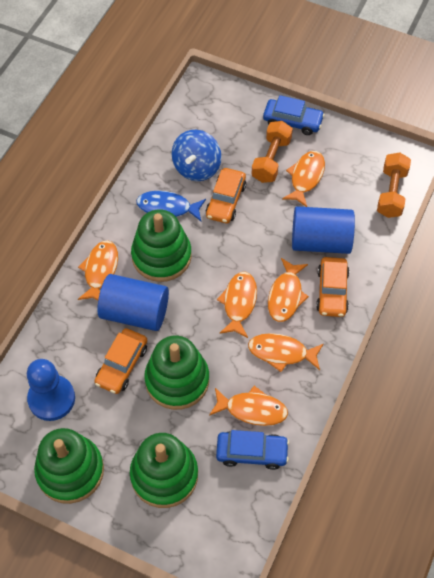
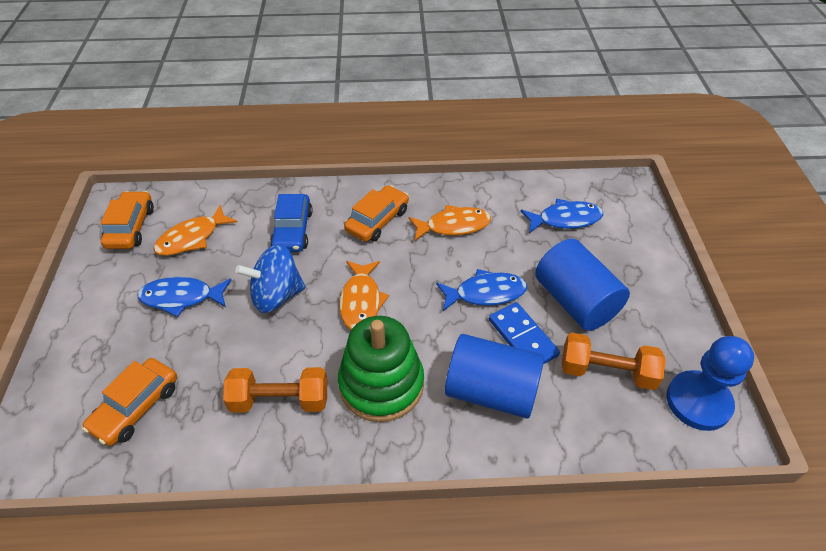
blue car: 2 -> 1
blue domino: 0 -> 1
blue fish: 1 -> 3
green stacking toy: 4 -> 1
orange fish: 6 -> 3

